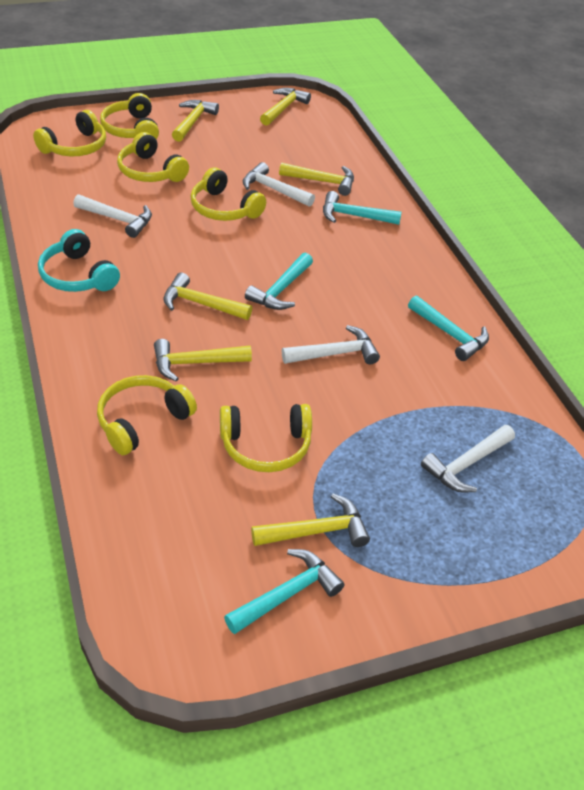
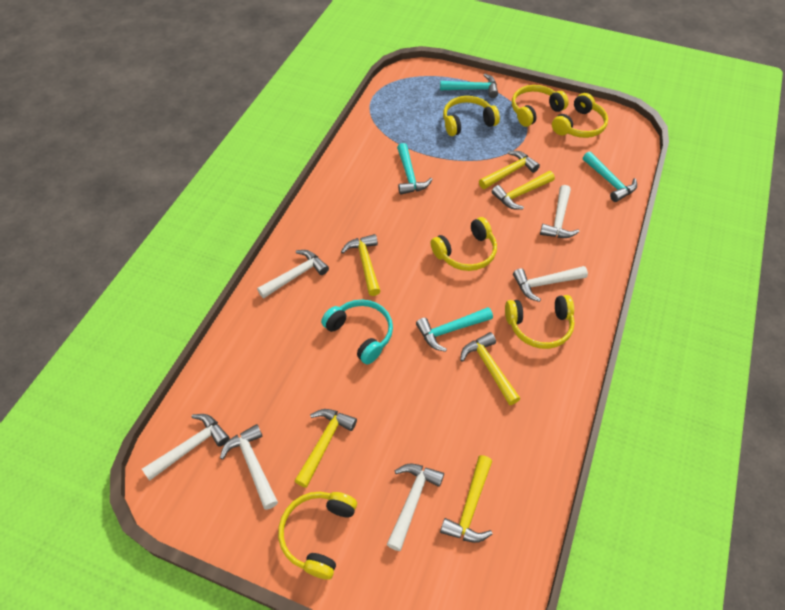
white hammer: 4 -> 6

